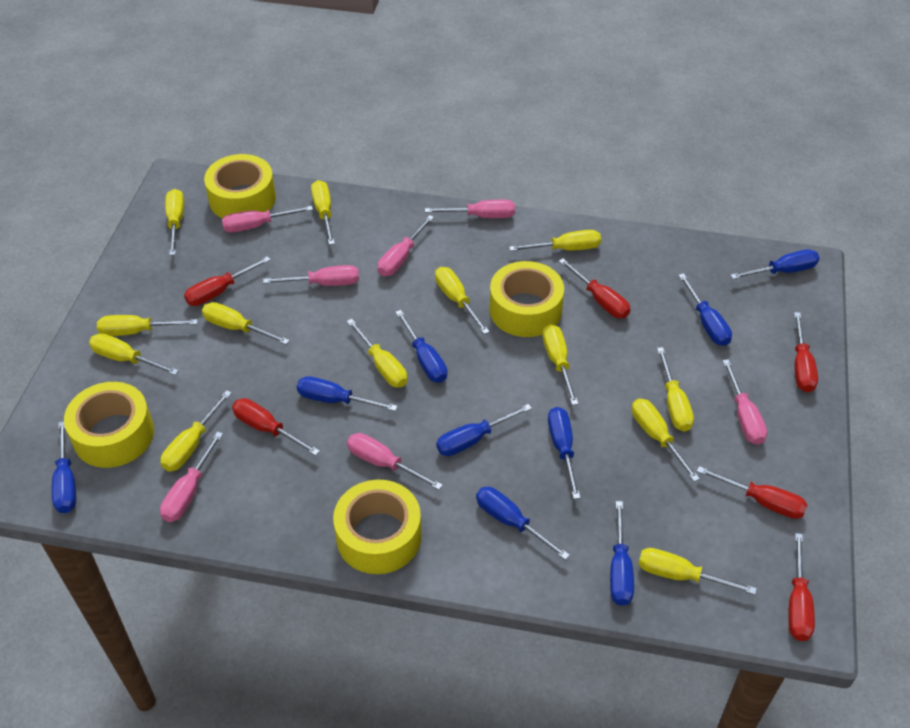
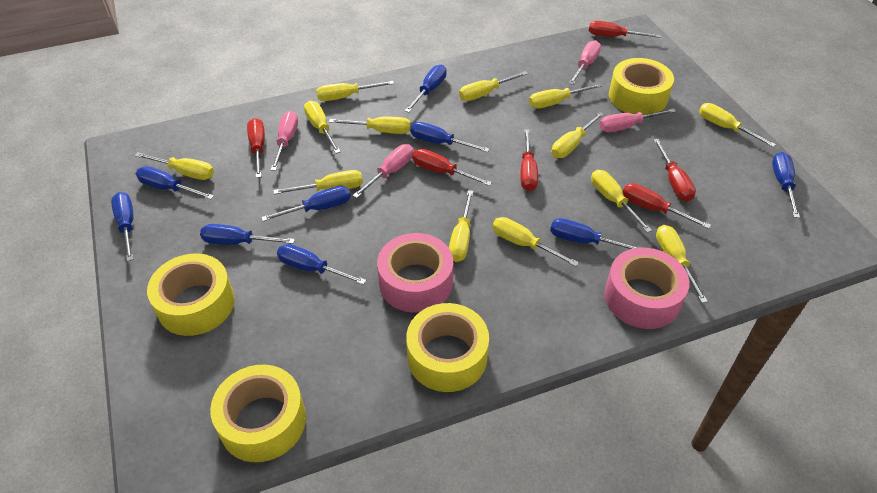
pink screwdriver: 7 -> 4
pink tape: 0 -> 2

